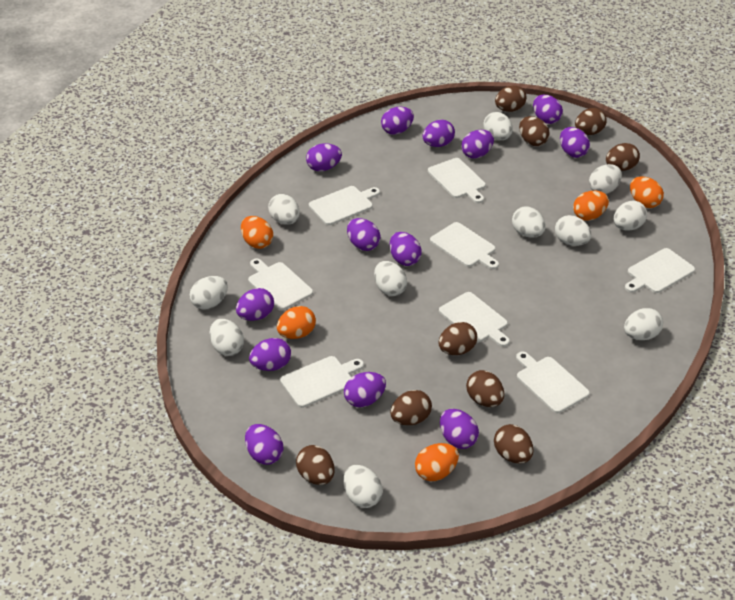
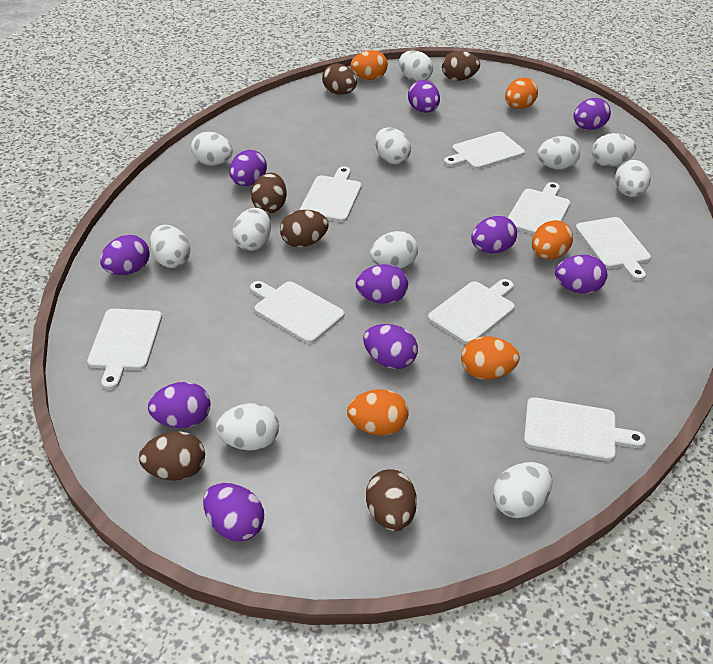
brown egg: 9 -> 6
purple egg: 13 -> 10

